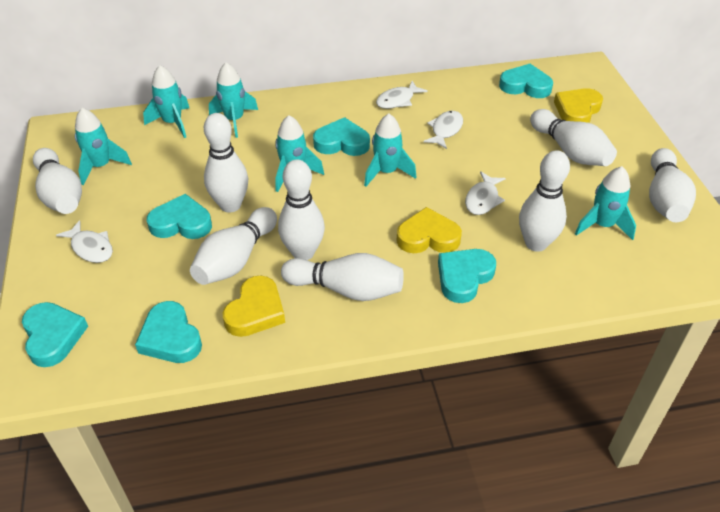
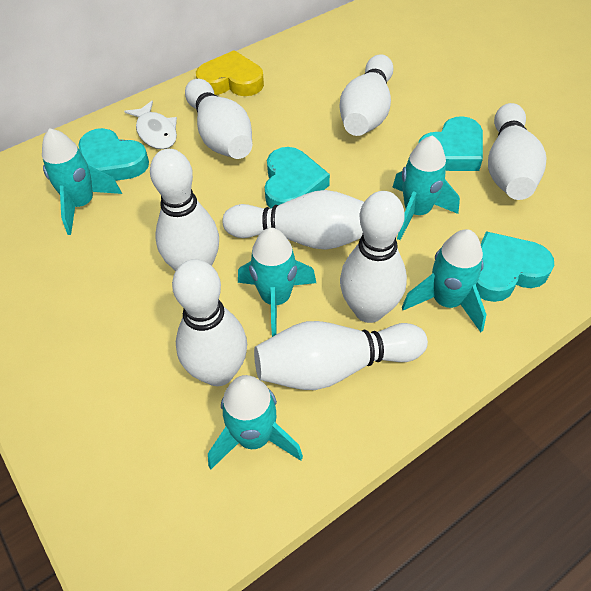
turquoise heart: 6 -> 4
turquoise rocket: 6 -> 5
white fish: 4 -> 1
yellow heart: 3 -> 1

